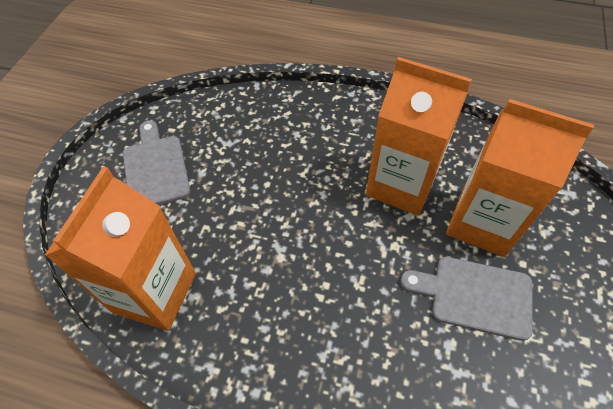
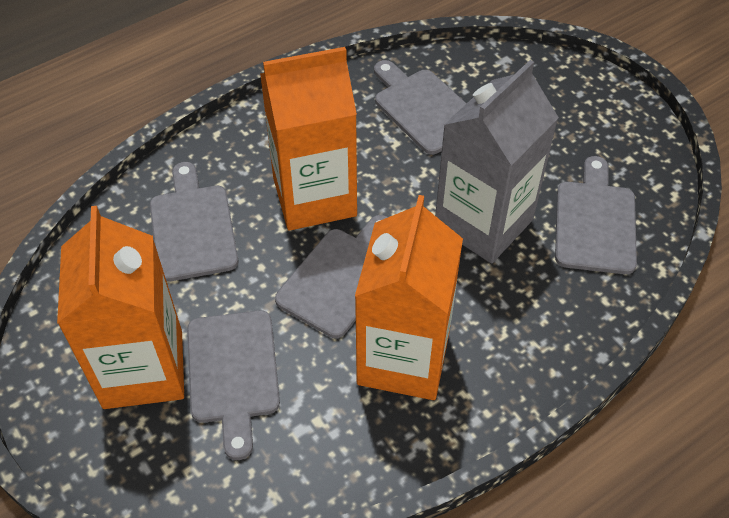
grey carton: 0 -> 1
grey cutting board: 2 -> 5

